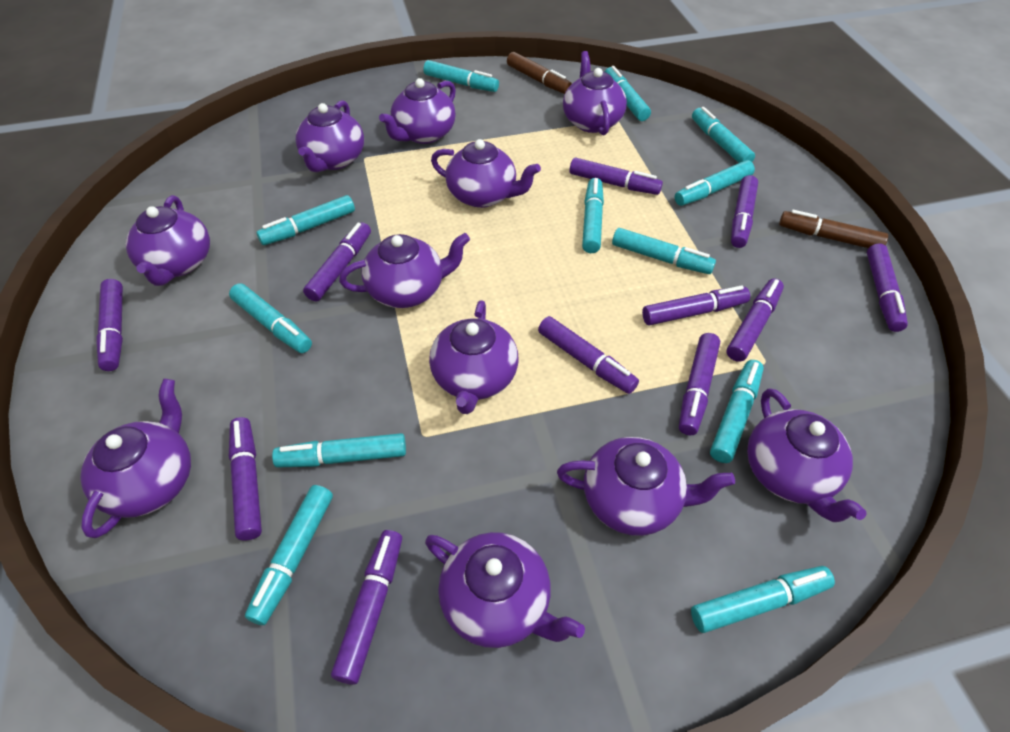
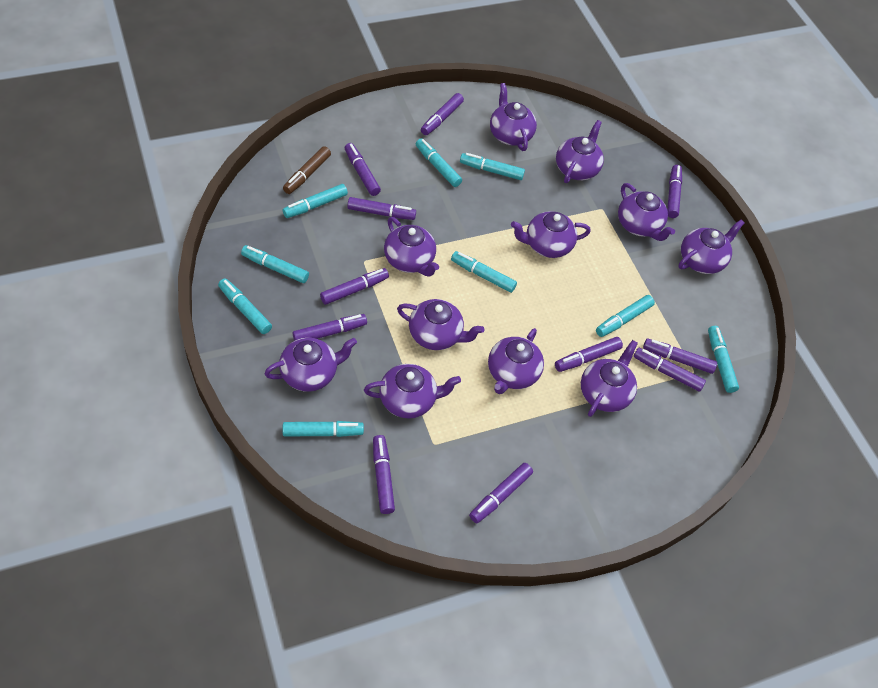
brown marker: 2 -> 1
turquoise marker: 12 -> 9

